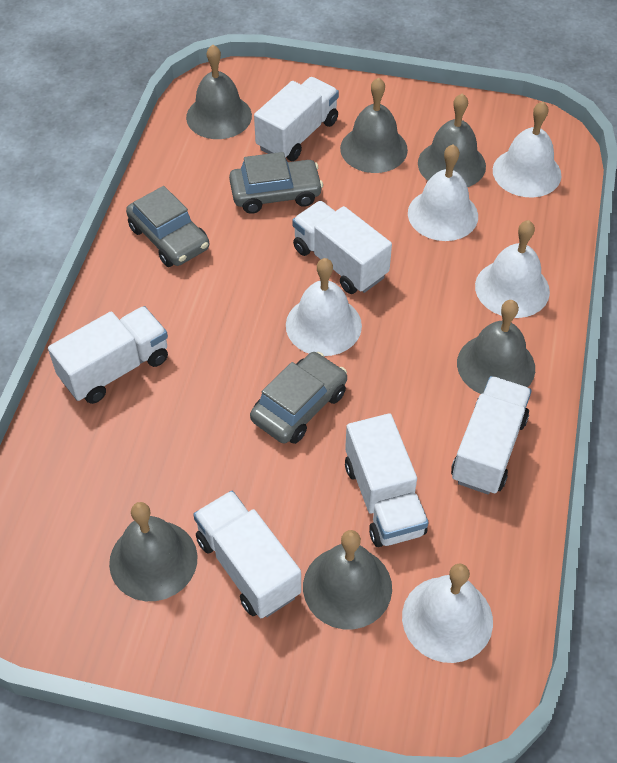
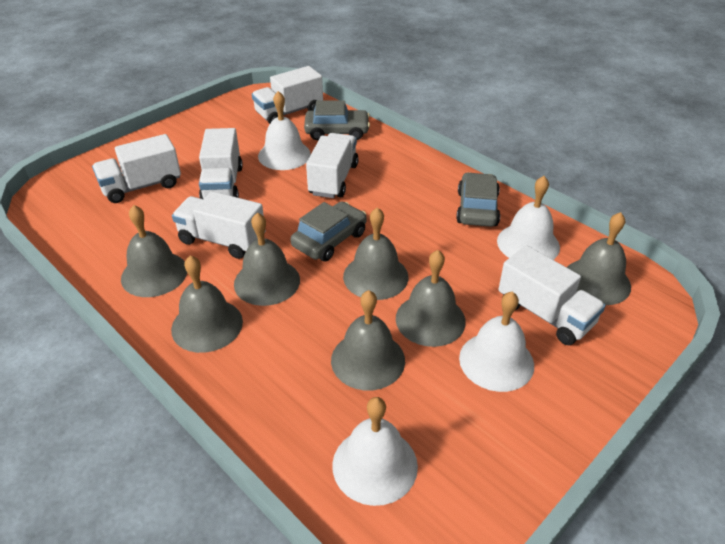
grey bell: 6 -> 7
white bell: 5 -> 4

